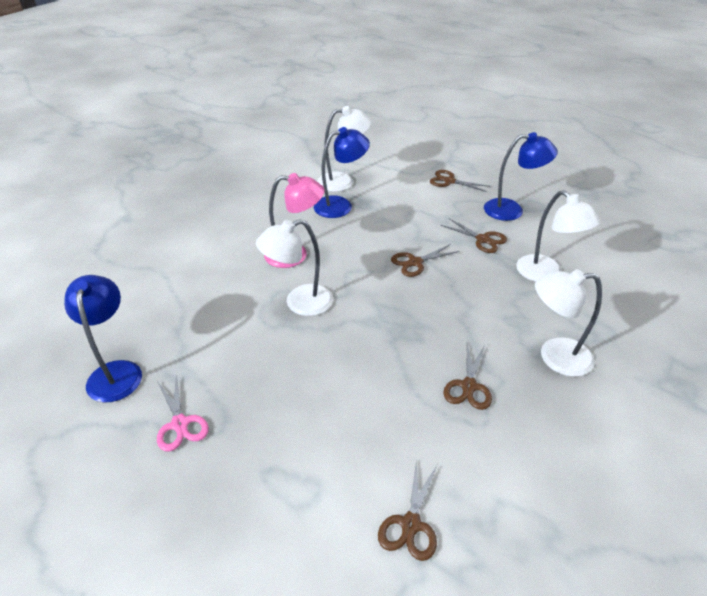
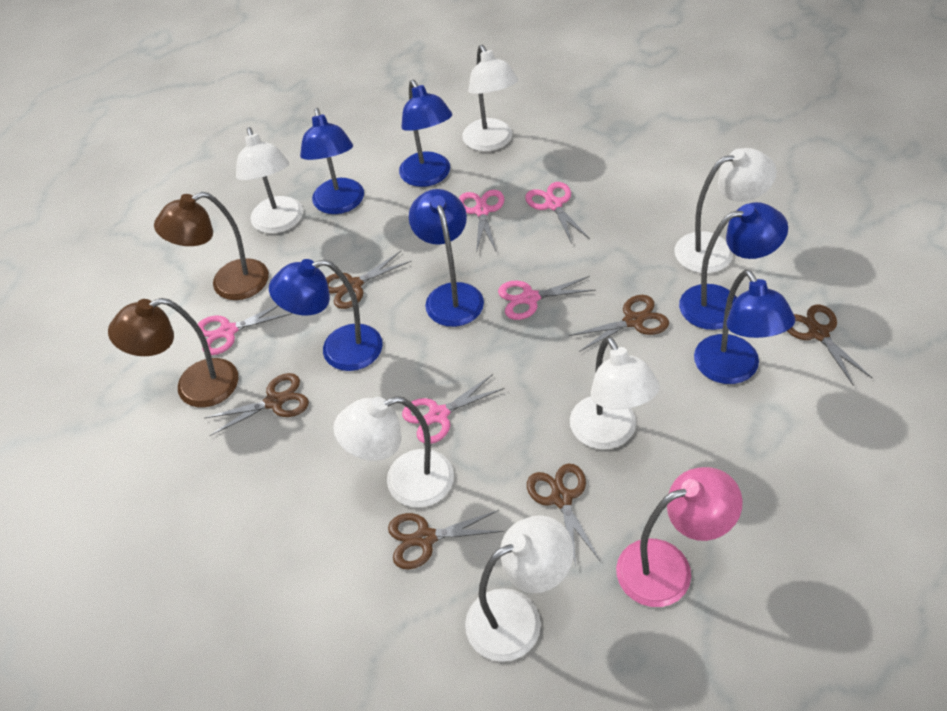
blue lamp: 3 -> 6
brown lamp: 0 -> 2
brown scissors: 5 -> 6
pink scissors: 1 -> 5
white lamp: 4 -> 6

